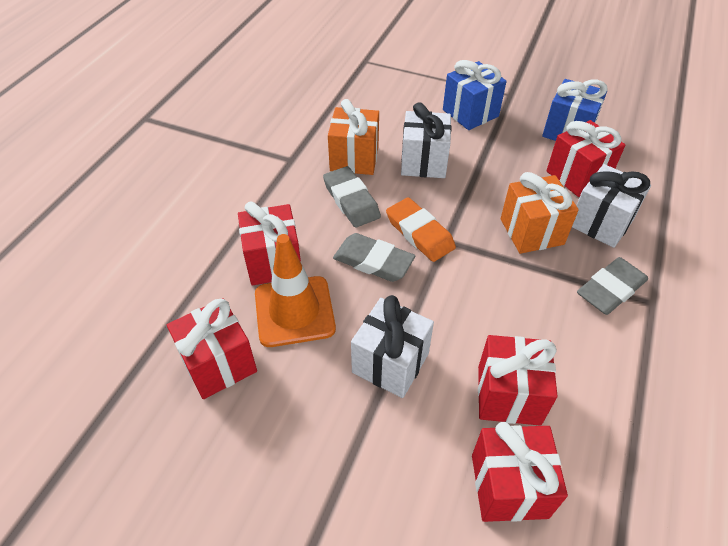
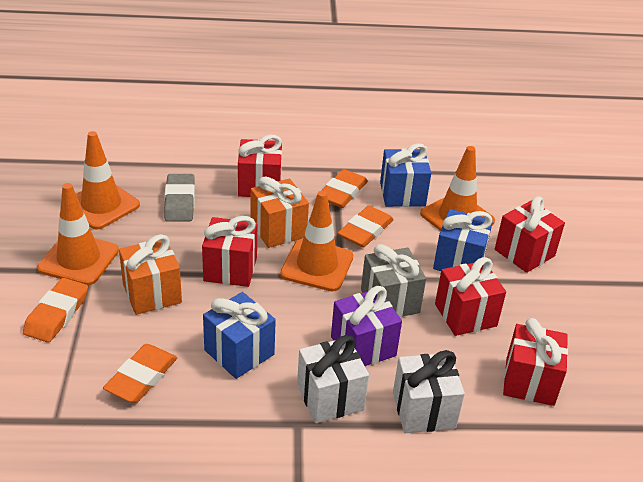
blue gift: 2 -> 3
grey eraser: 3 -> 1
grey gift: 0 -> 1
orange eraser: 1 -> 4
orange traffic cone: 1 -> 4
purple gift: 0 -> 1
white gift: 3 -> 2

